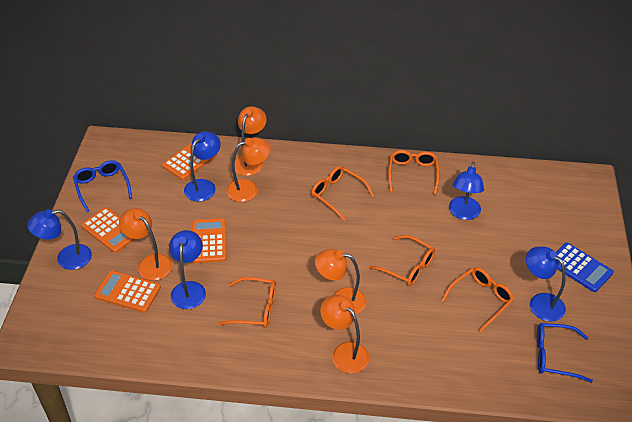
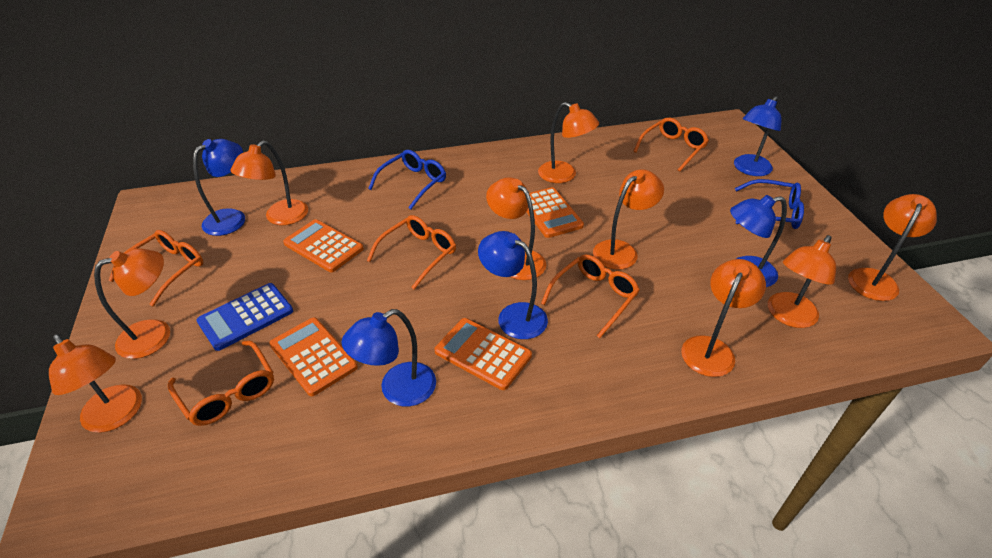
orange lamp: 5 -> 9

